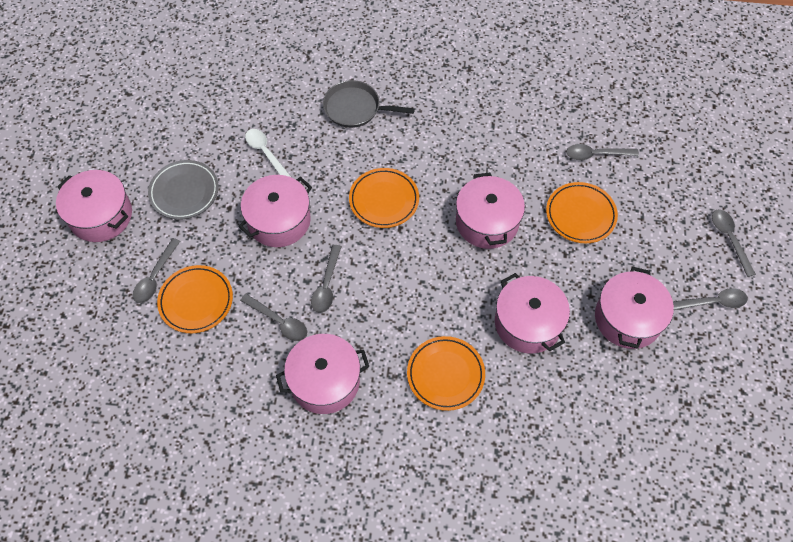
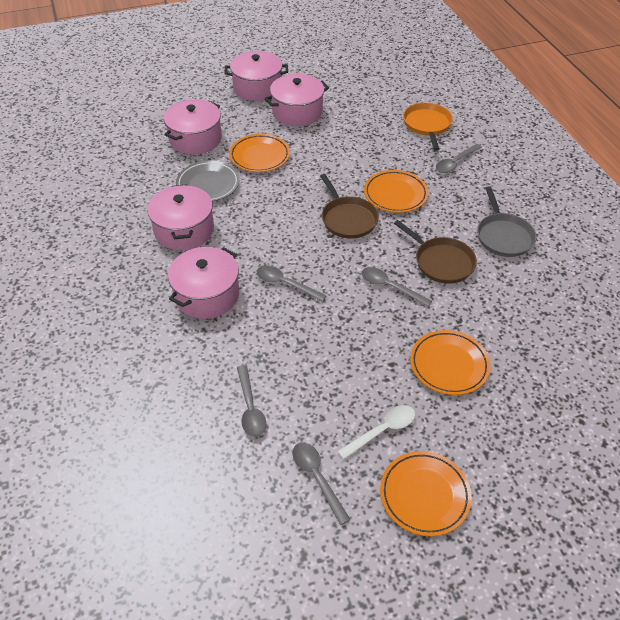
brown pan: 0 -> 2
grey spoon: 6 -> 5
orange pan: 0 -> 1
pink pot: 6 -> 5

